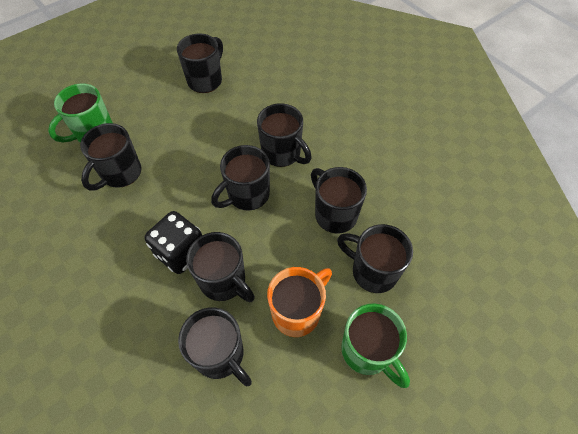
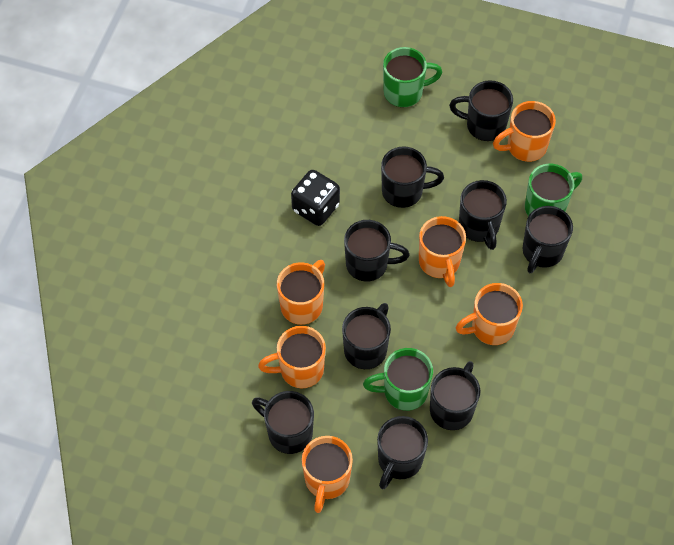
black mug: 8 -> 9
green mug: 2 -> 3
orange mug: 1 -> 6

